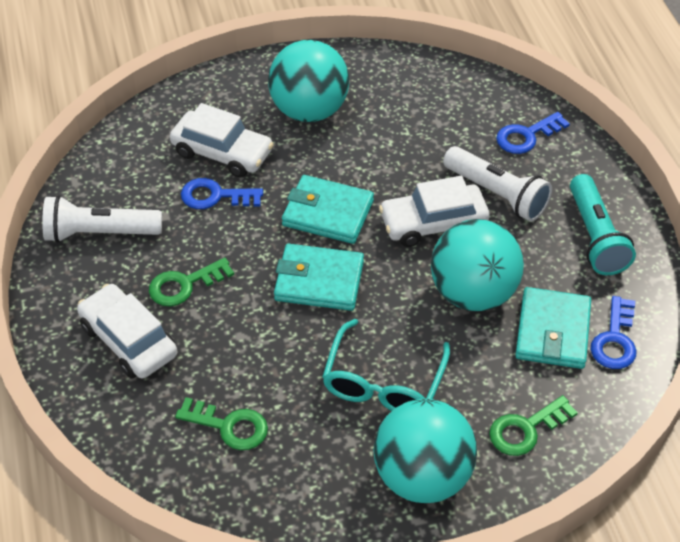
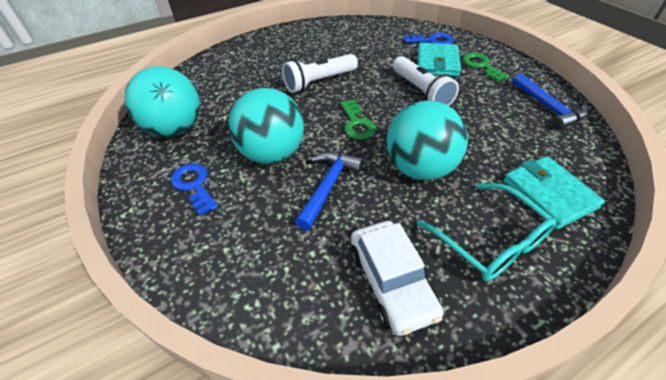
blue hammer: 0 -> 2
blue key: 3 -> 2
green key: 3 -> 2
turquoise flashlight: 1 -> 0
turquoise wallet: 3 -> 2
white car: 3 -> 1

